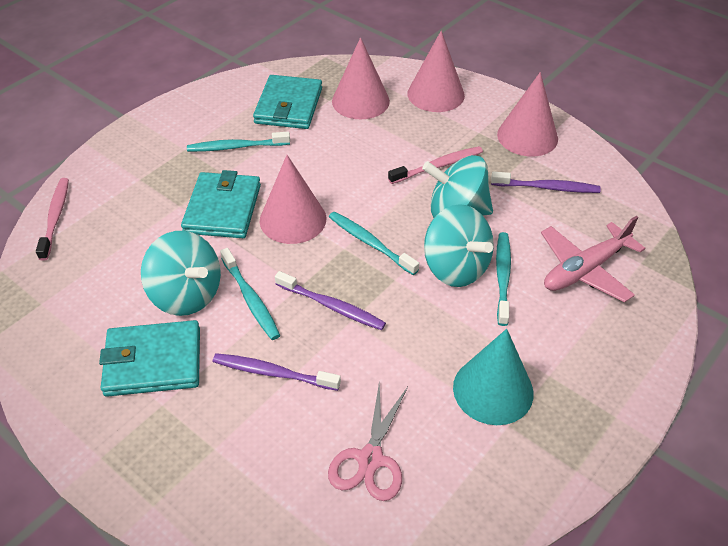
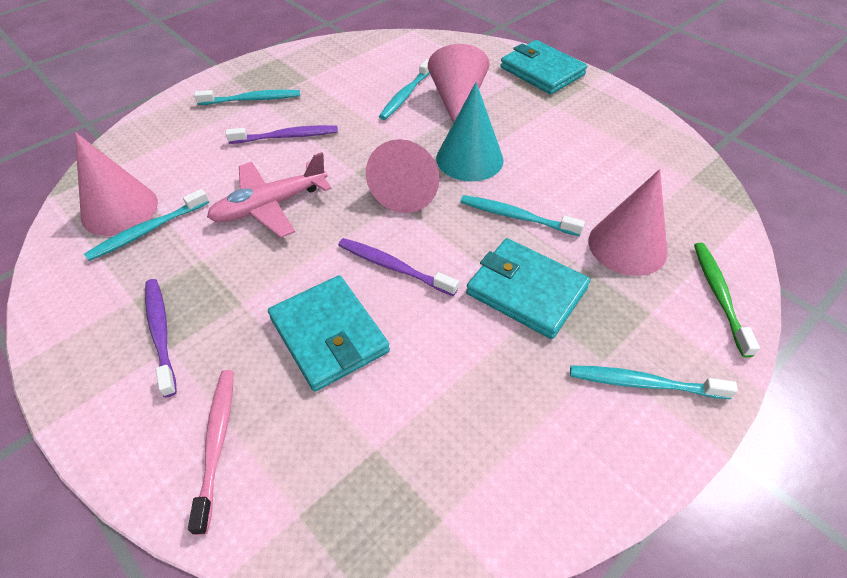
green toothbrush: 0 -> 1
pink scissors: 1 -> 0
pink toothbrush: 2 -> 1
turquoise spinning top: 3 -> 0
turquoise toothbrush: 4 -> 5

